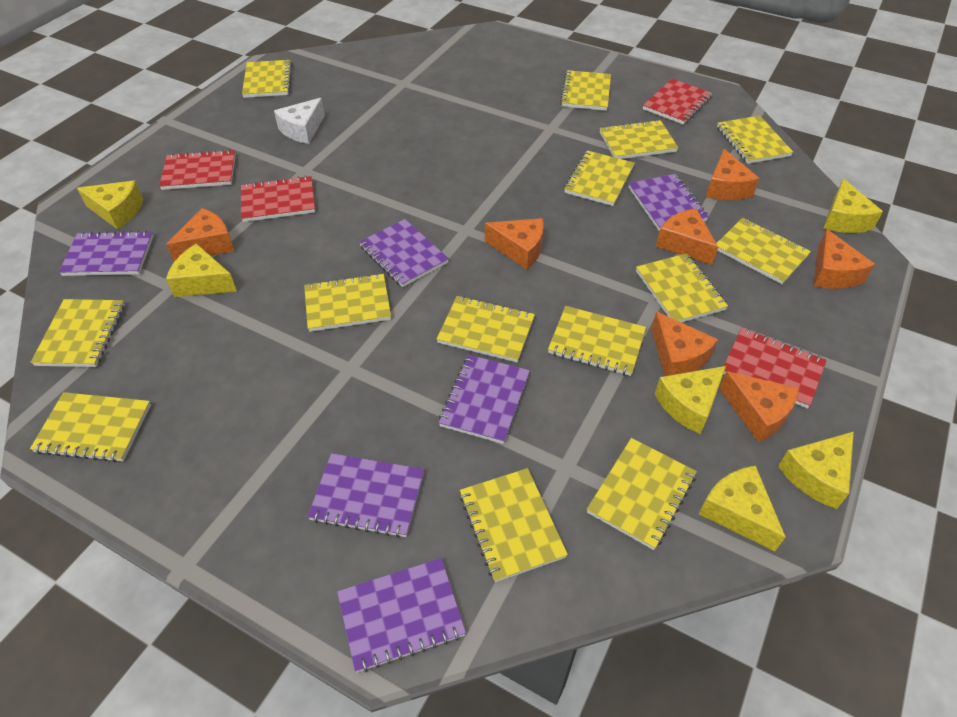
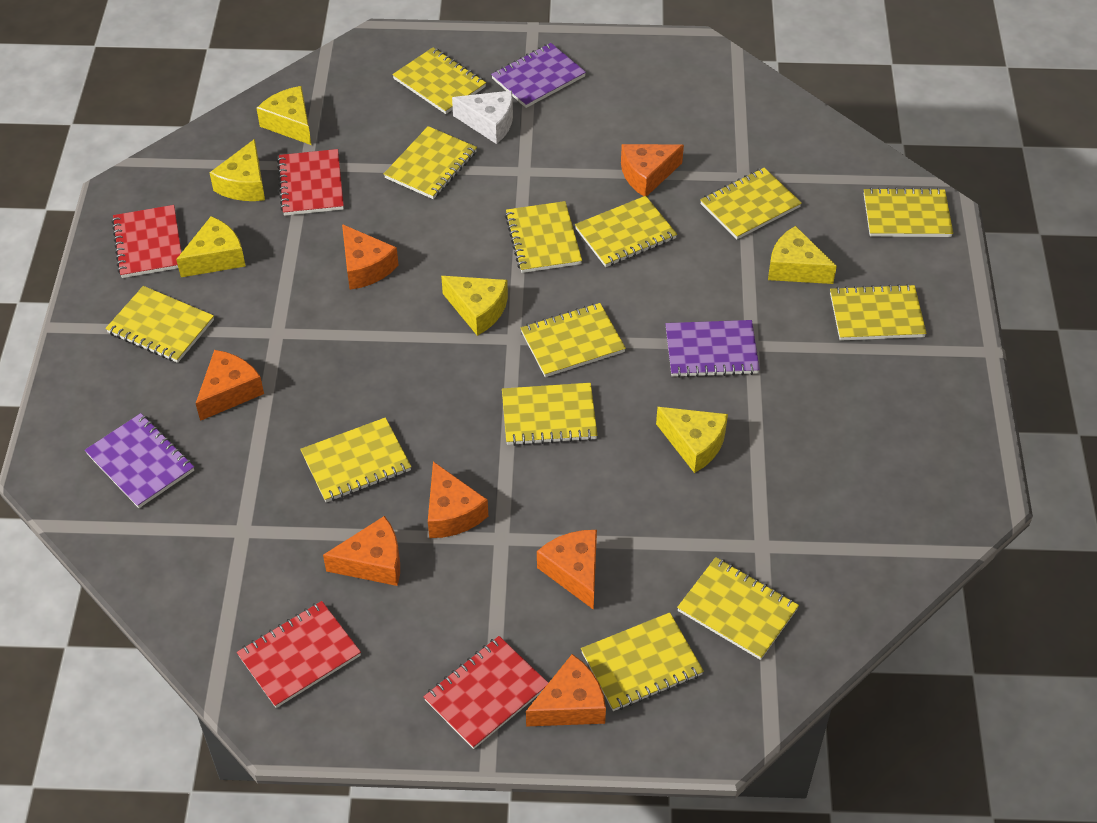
purple notebook: 6 -> 3
yellow notebook: 14 -> 13

